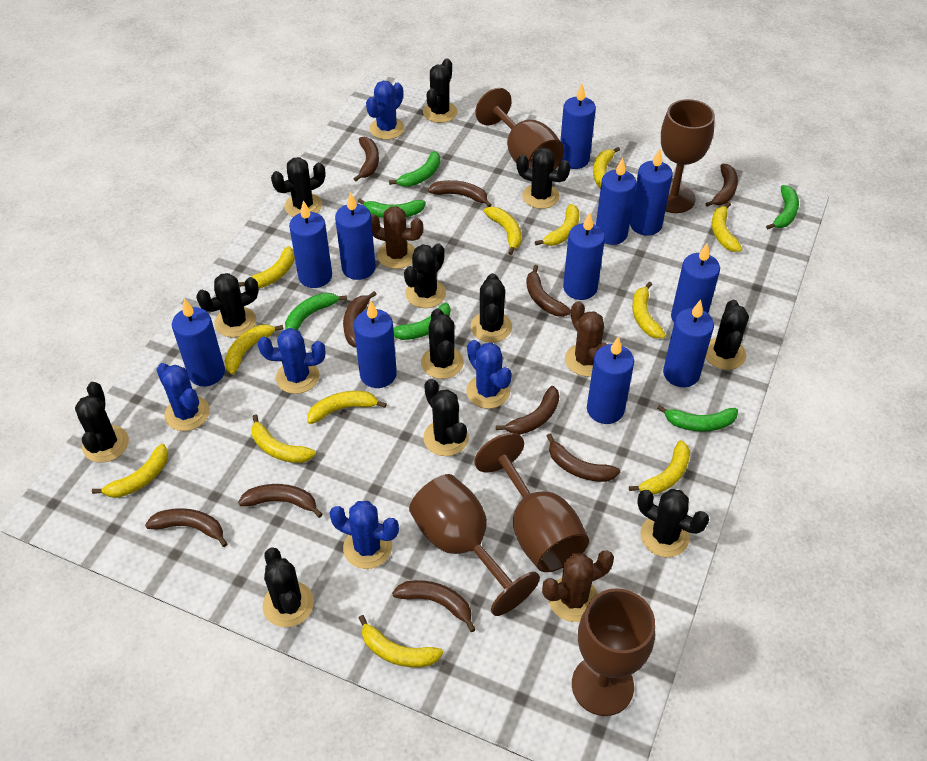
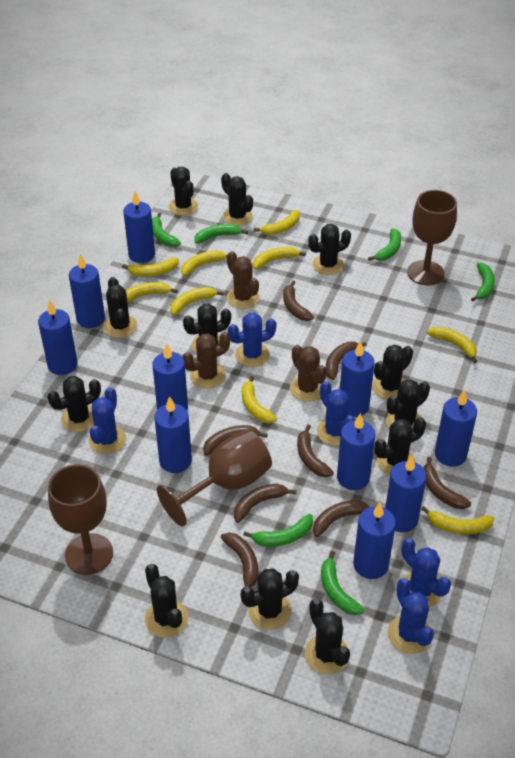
blue candle: 11 -> 10
brown banana: 10 -> 8
brown goblet: 5 -> 3
yellow banana: 12 -> 9

